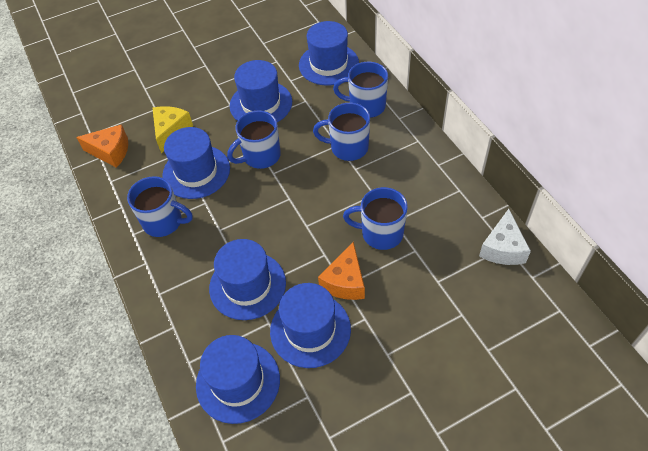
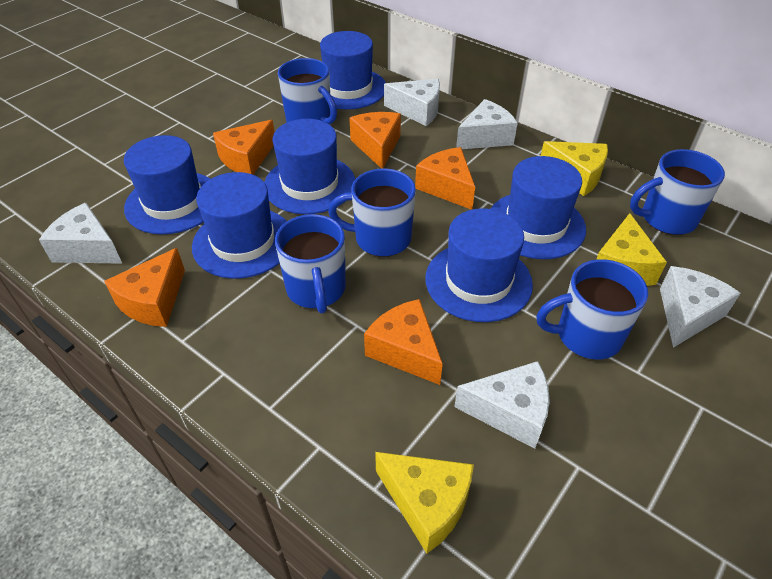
orange cheese: 2 -> 5
white cheese: 1 -> 5
yellow cheese: 1 -> 3

